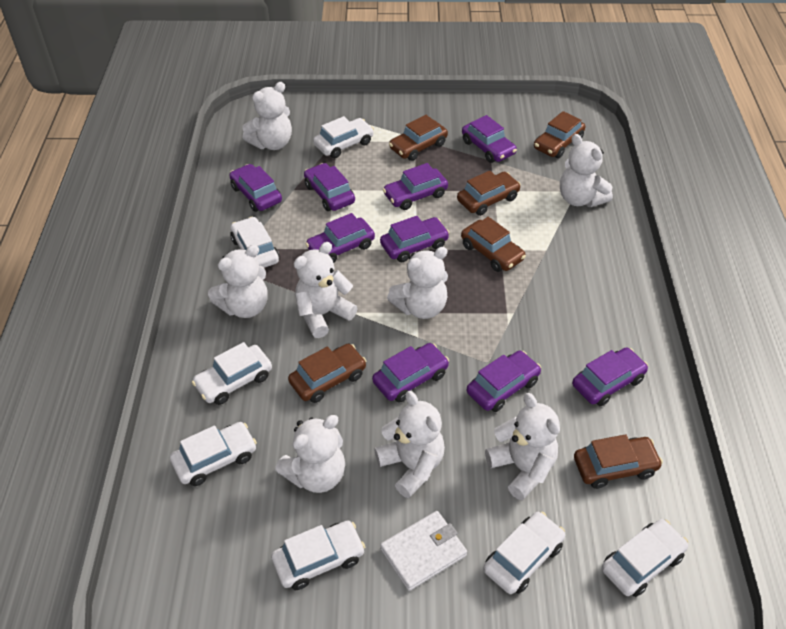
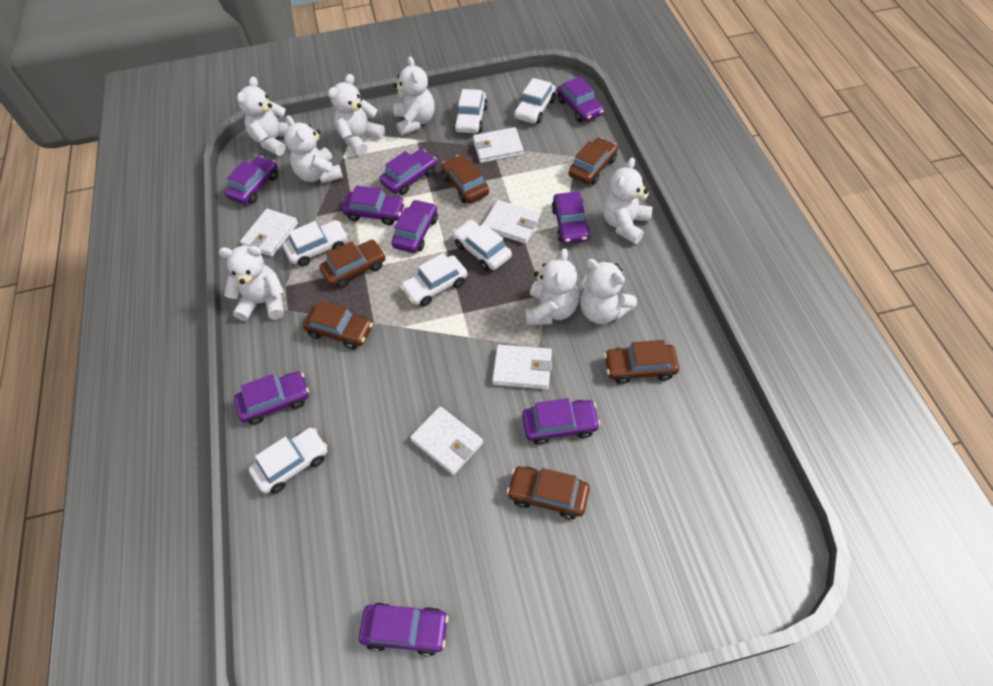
white car: 7 -> 6
white wallet: 1 -> 5

